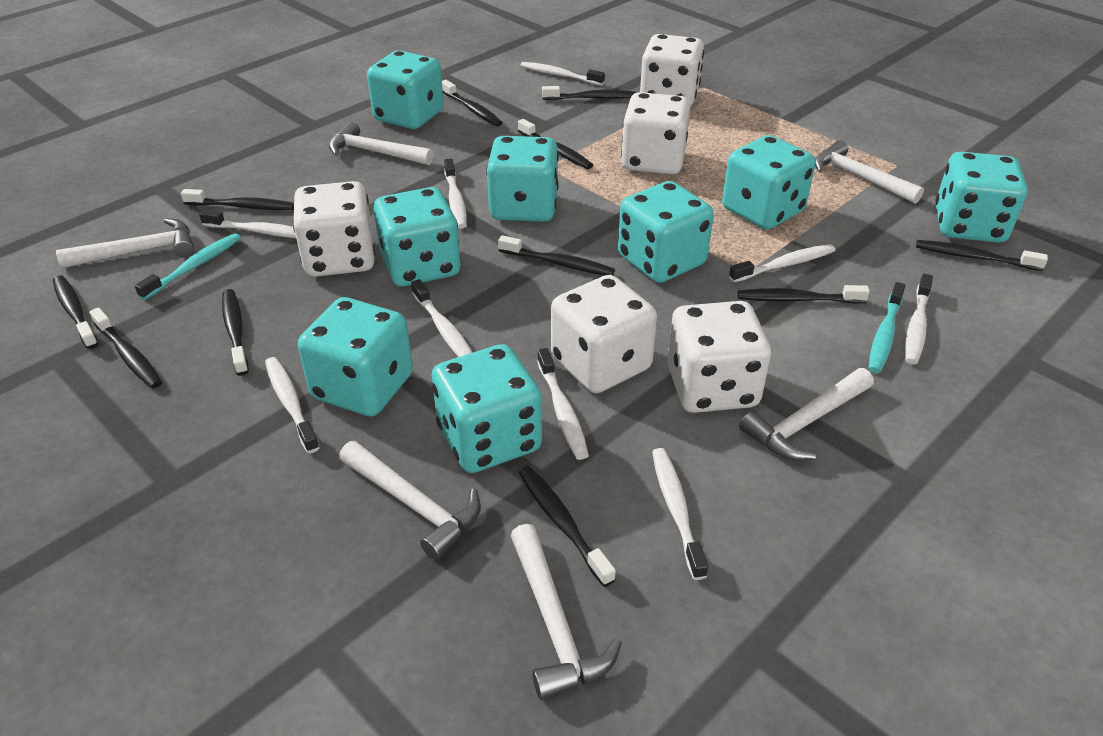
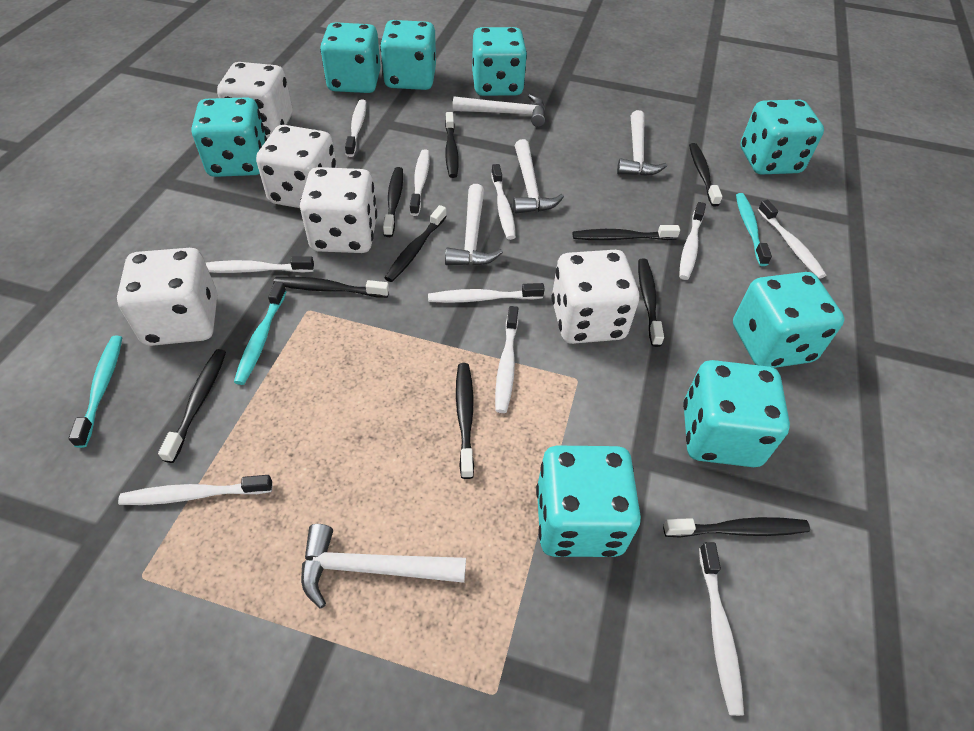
black toothbrush: 11 -> 10
turquoise toothbrush: 2 -> 3
white hammer: 6 -> 5
white toothbrush: 9 -> 10

